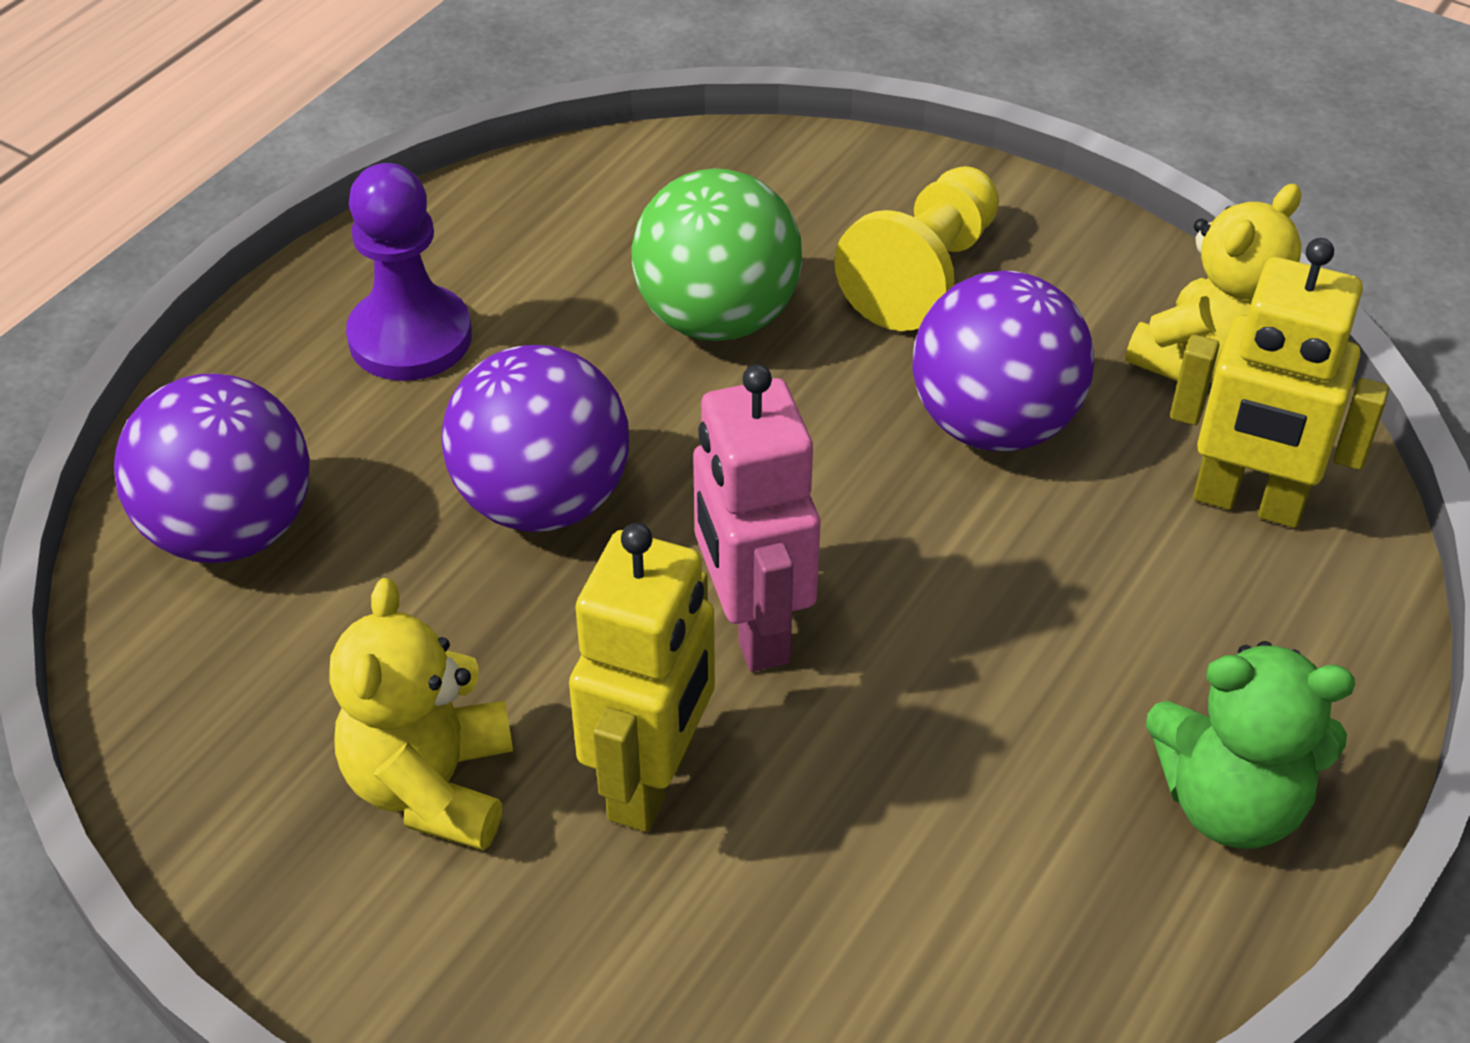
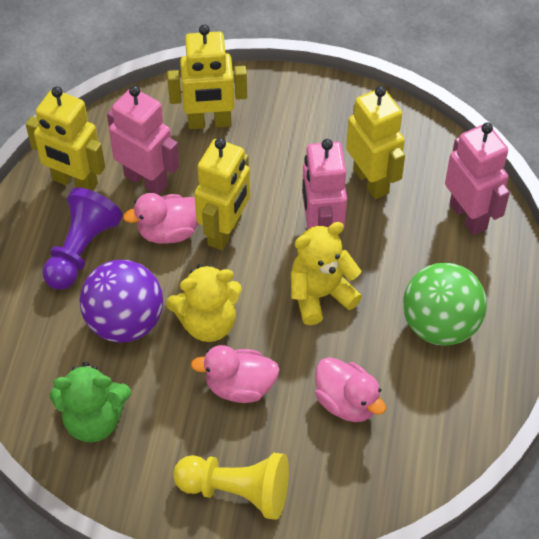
pink duck: 0 -> 3
pink robot: 1 -> 3
purple ball: 3 -> 1
yellow robot: 2 -> 4

